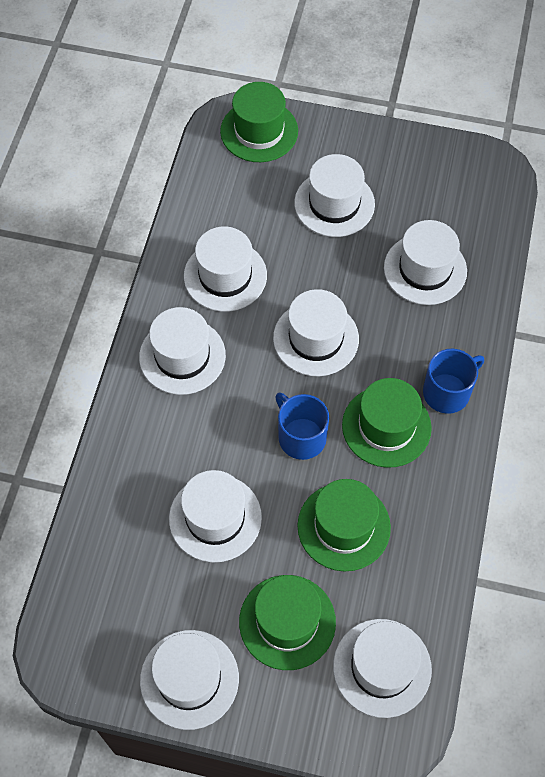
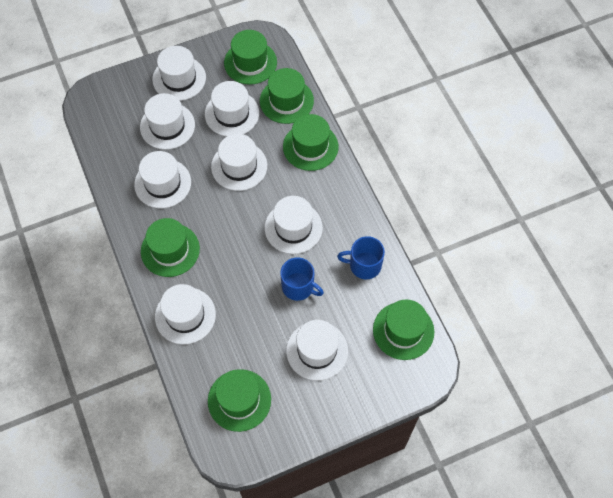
green hat: 4 -> 6

